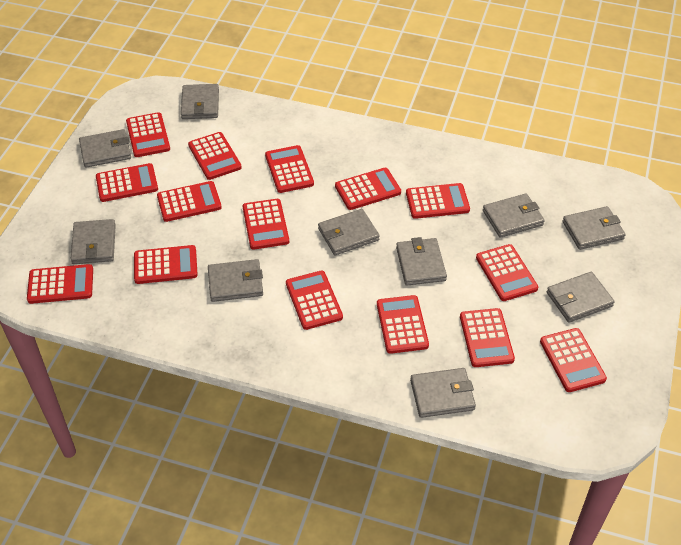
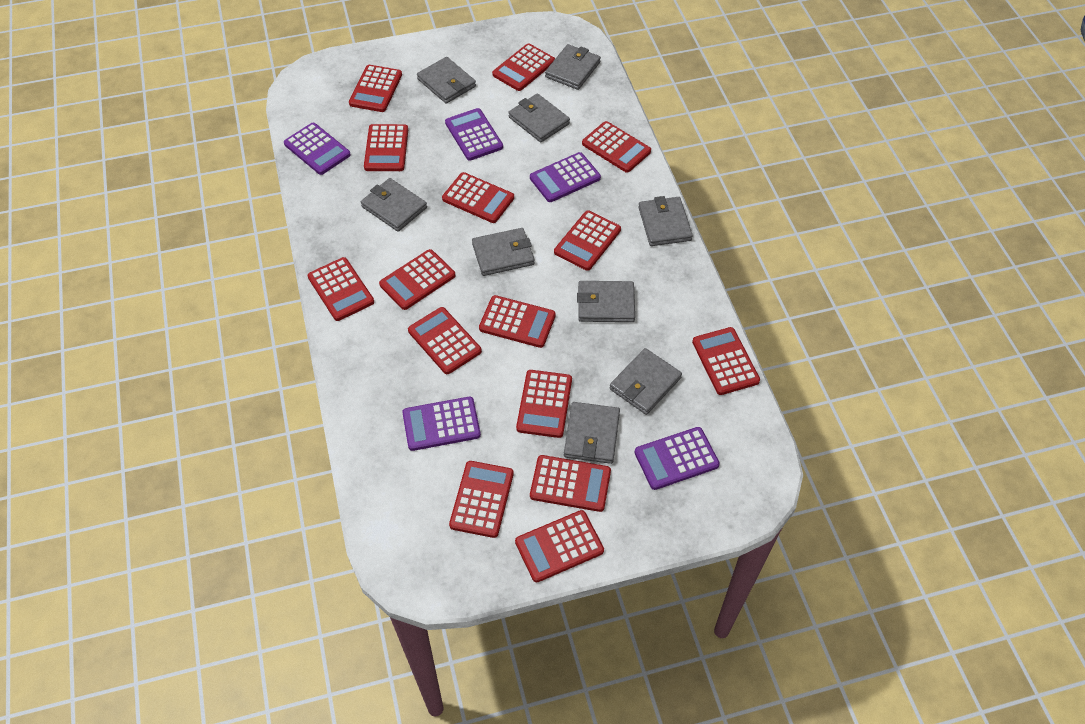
grey wallet: 10 -> 9
purple calculator: 0 -> 5

